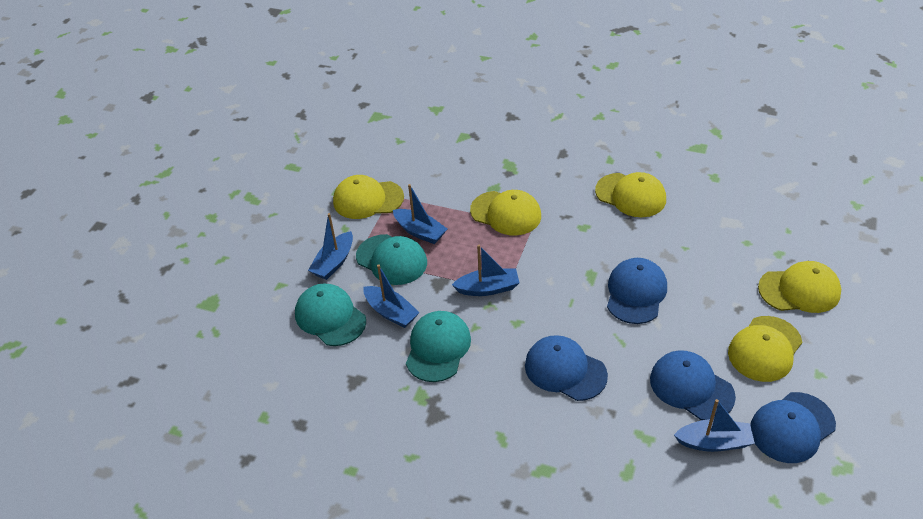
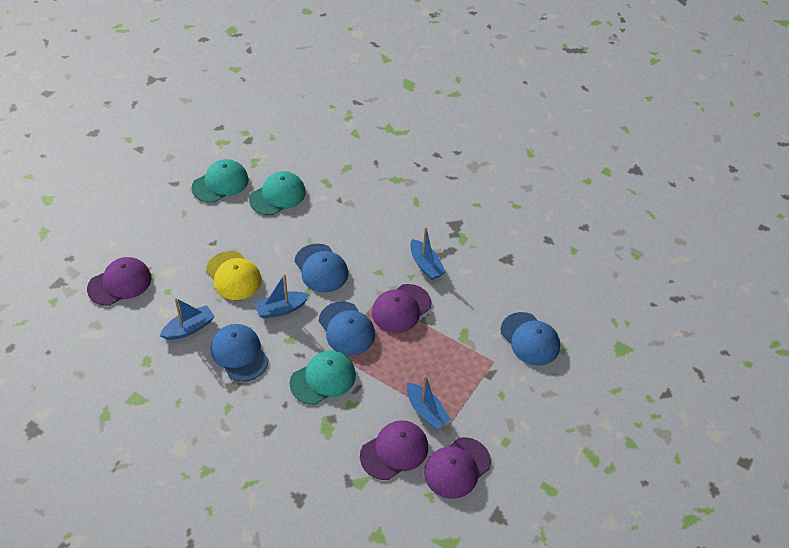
blue boat: 5 -> 4
purple cap: 0 -> 4
yellow cap: 5 -> 1

